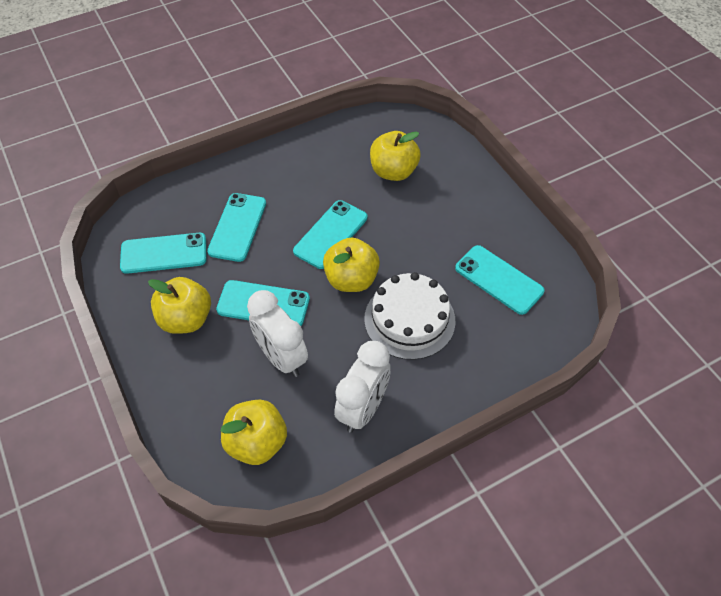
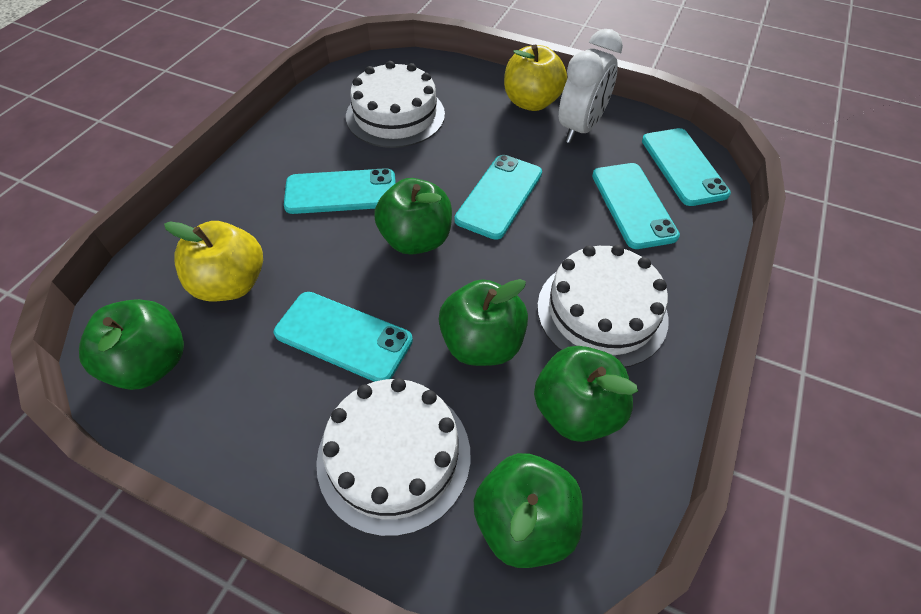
green apple: 0 -> 5
white cake: 1 -> 3
white clock: 2 -> 1
yellow apple: 4 -> 2

